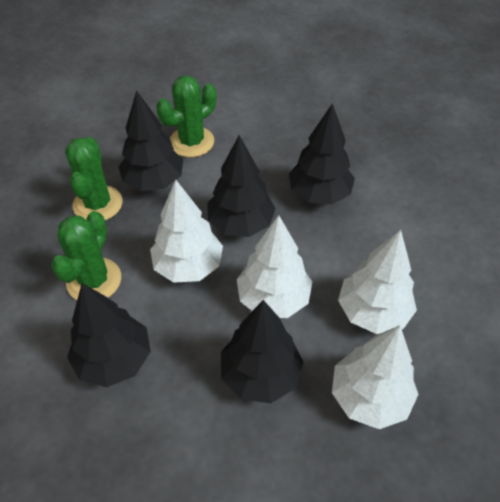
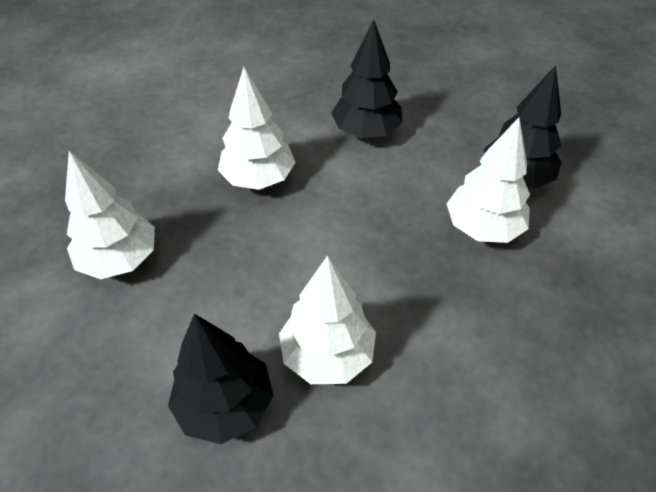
black tree: 5 -> 3
green cactus: 3 -> 0

